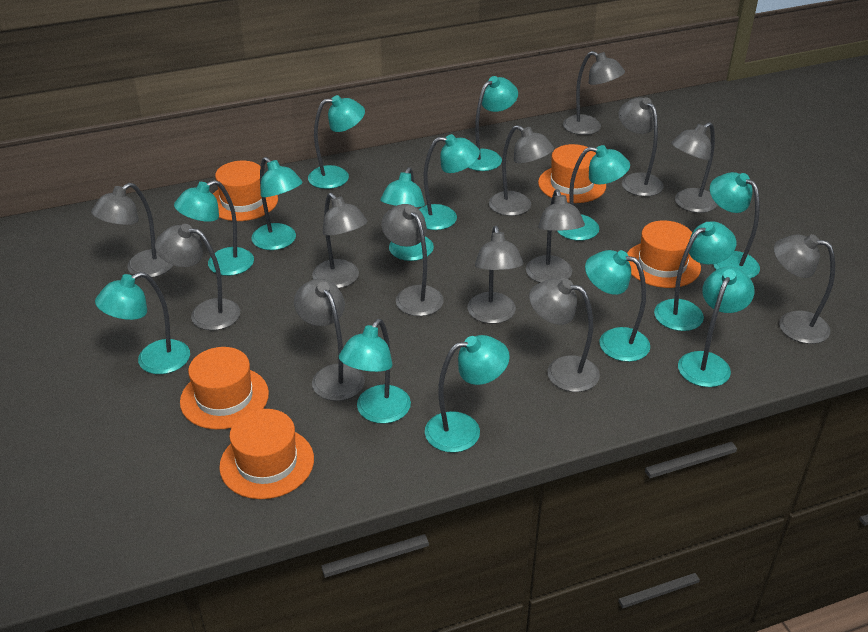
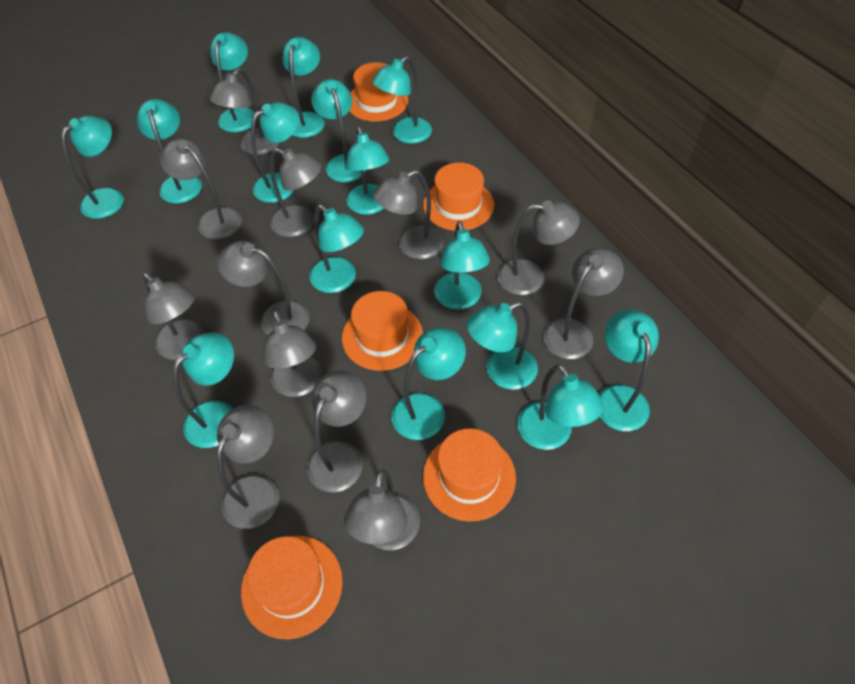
grey lamp: 13 -> 12
turquoise lamp: 14 -> 15

